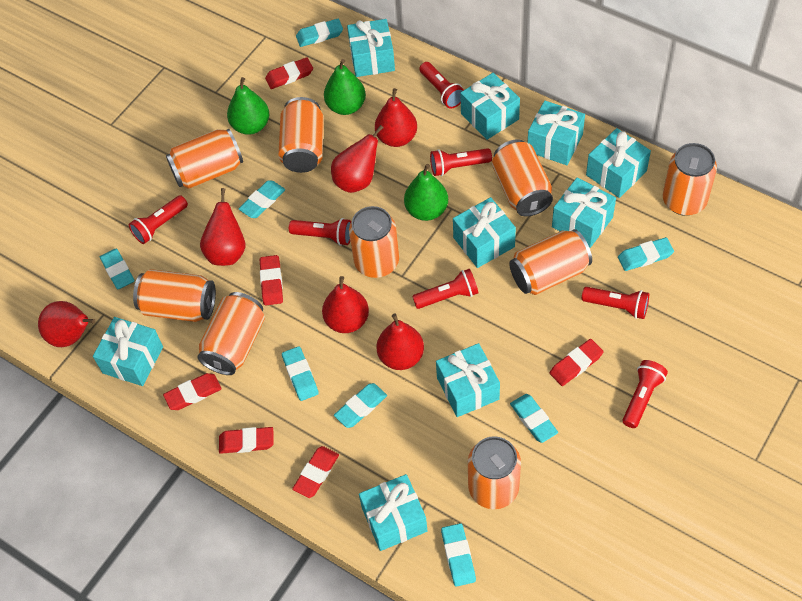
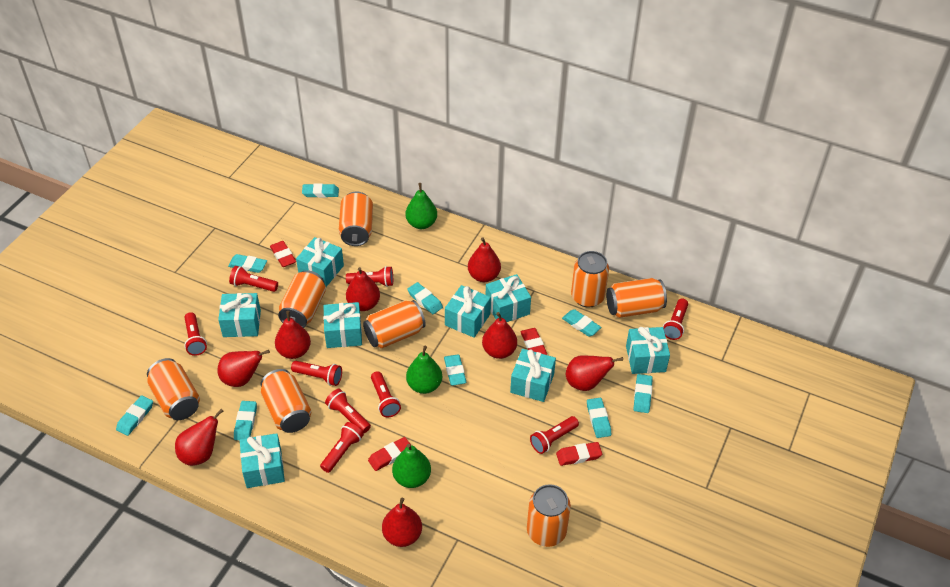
orange can: 9 -> 8
red eraser: 6 -> 4
red flashlight: 7 -> 9
red pear: 6 -> 8
turquoise eraser: 8 -> 9
turquoise gift: 9 -> 8

